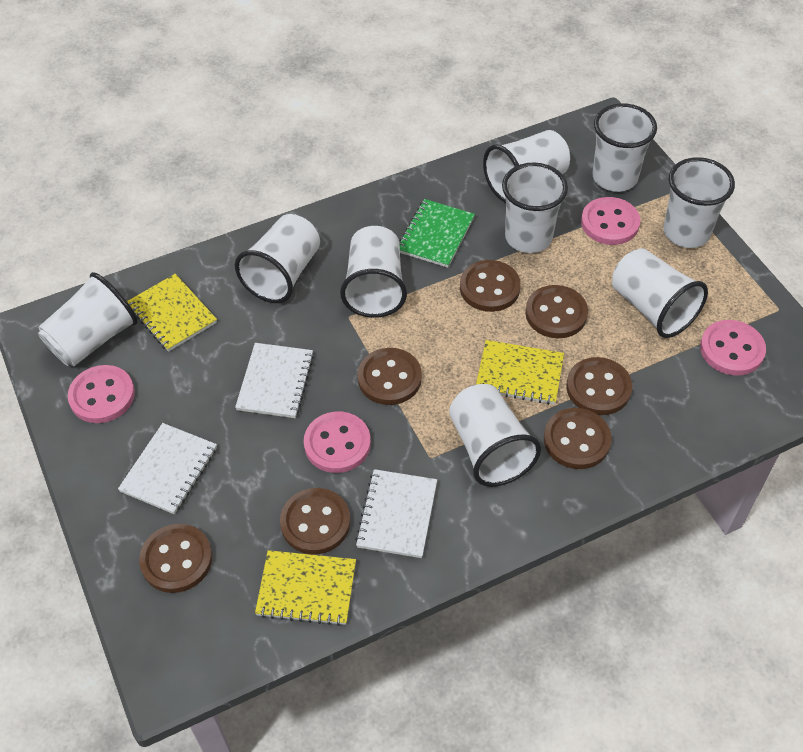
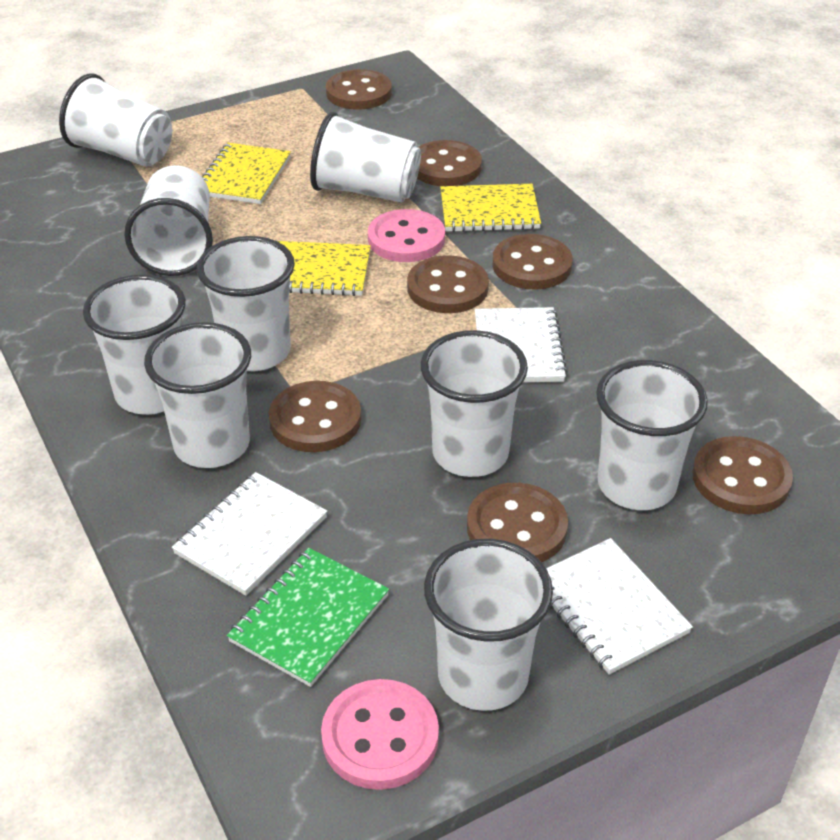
pink button: 4 -> 2

